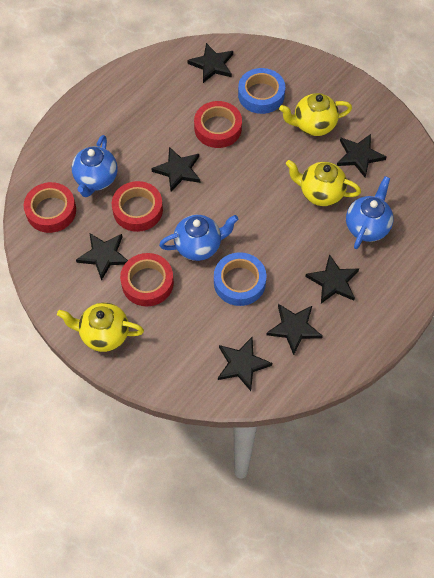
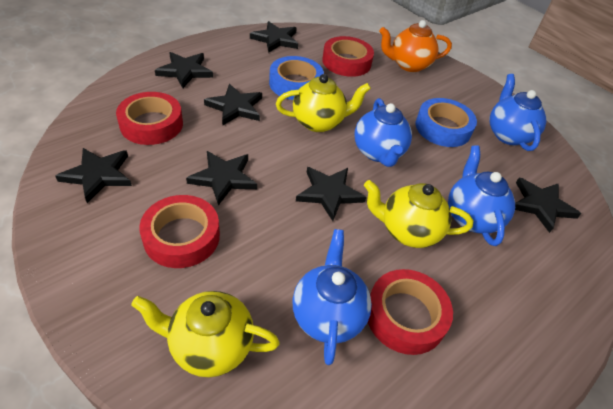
blue teapot: 3 -> 4
orange teapot: 0 -> 1

